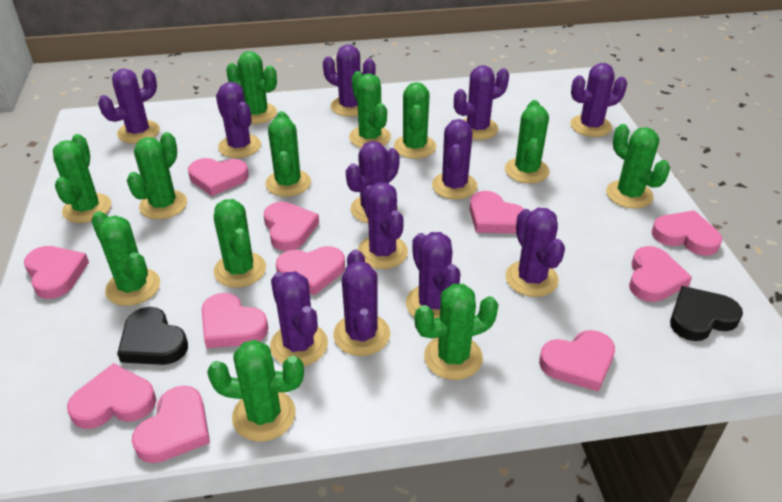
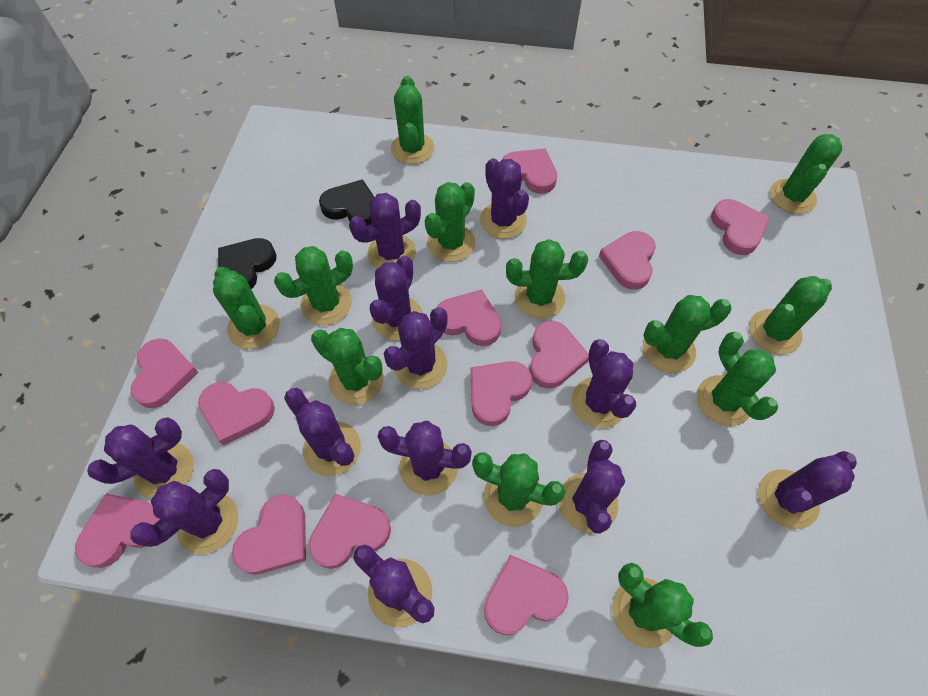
pink heart: 11 -> 12

